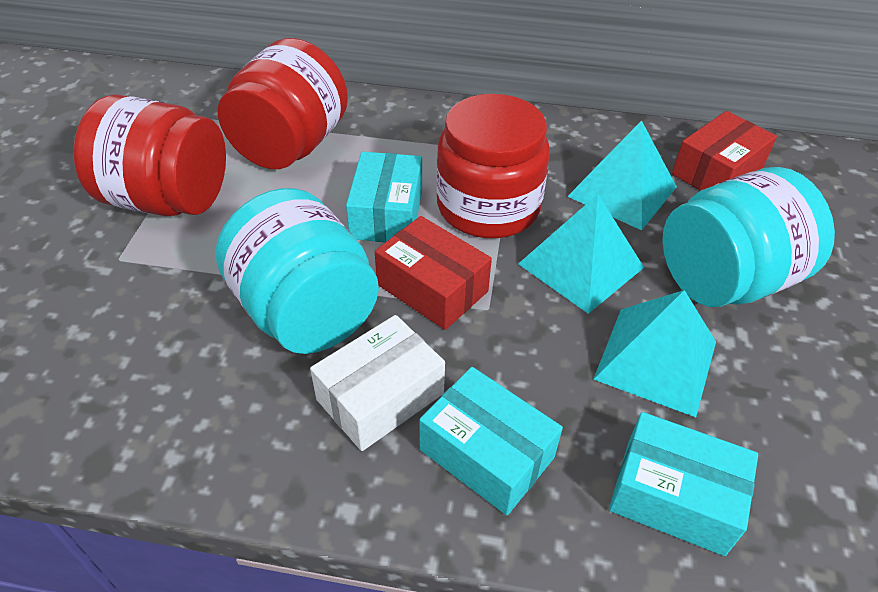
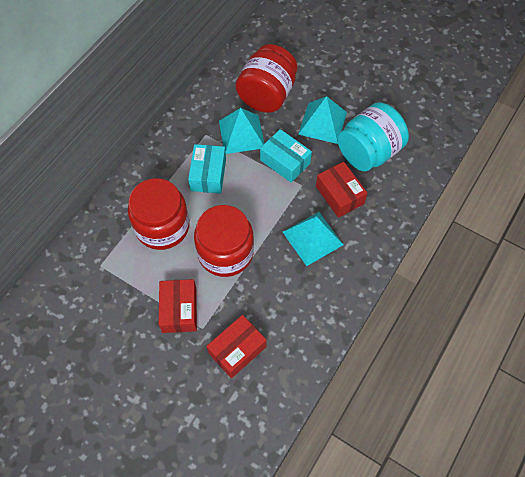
red box: 2 -> 3
turquoise box: 3 -> 2
turquoise jar: 2 -> 1
white box: 1 -> 0

